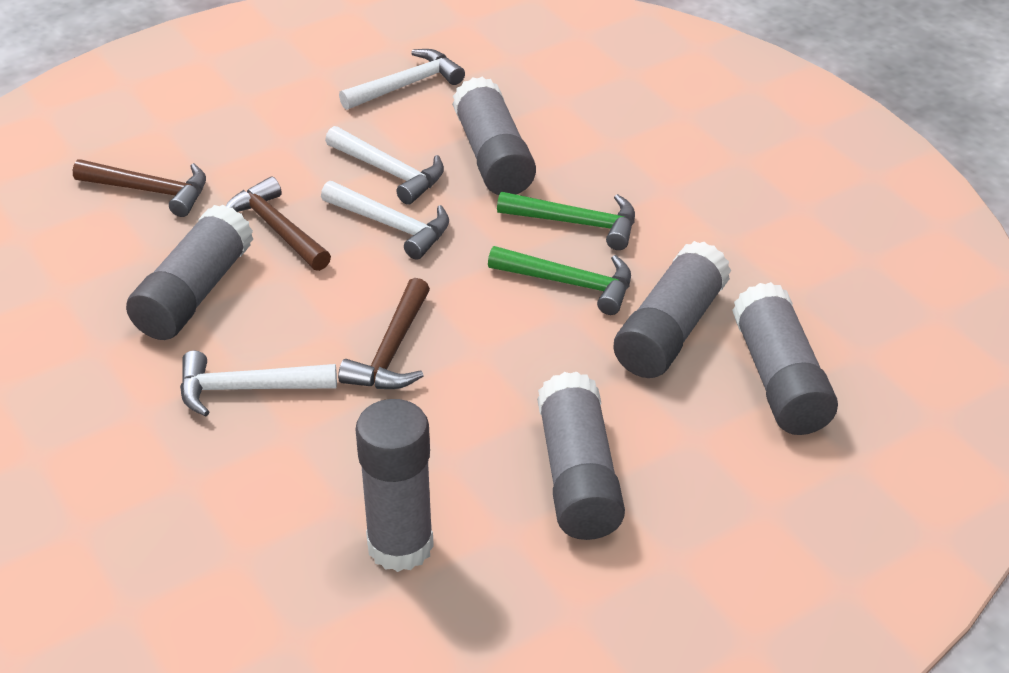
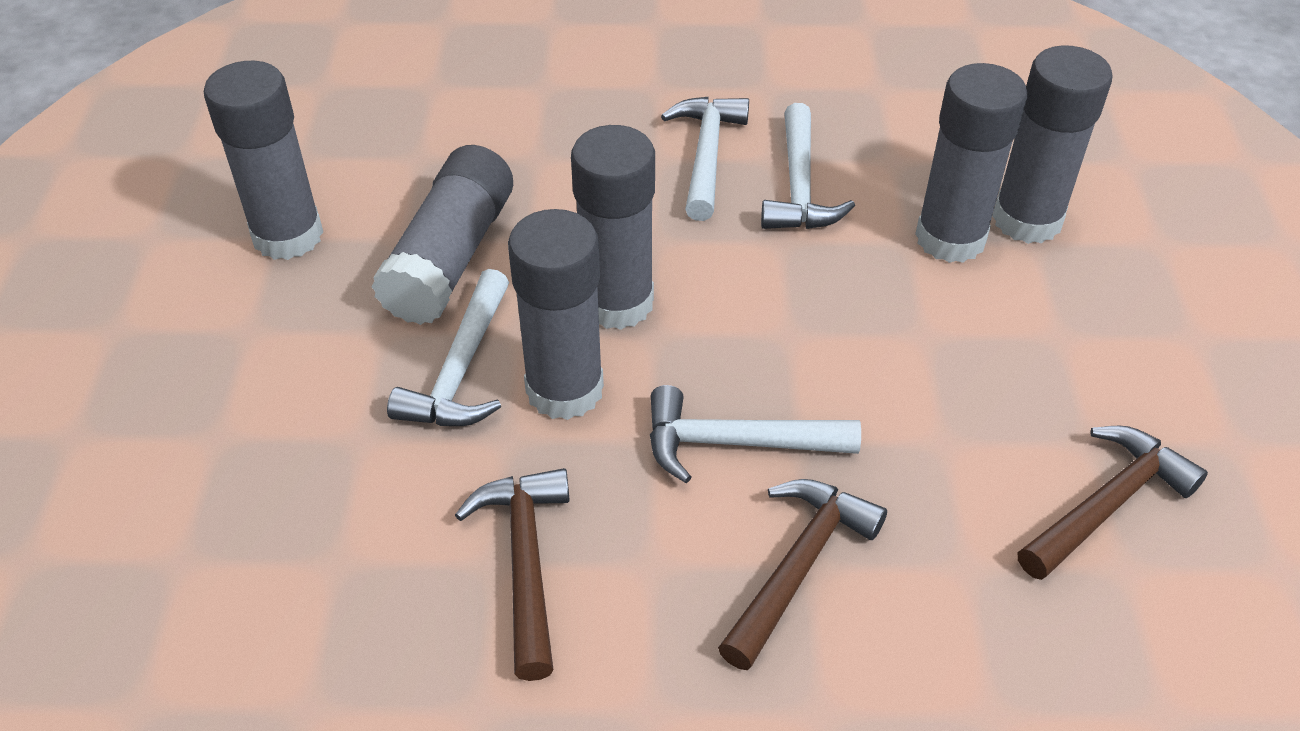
green hammer: 2 -> 0

